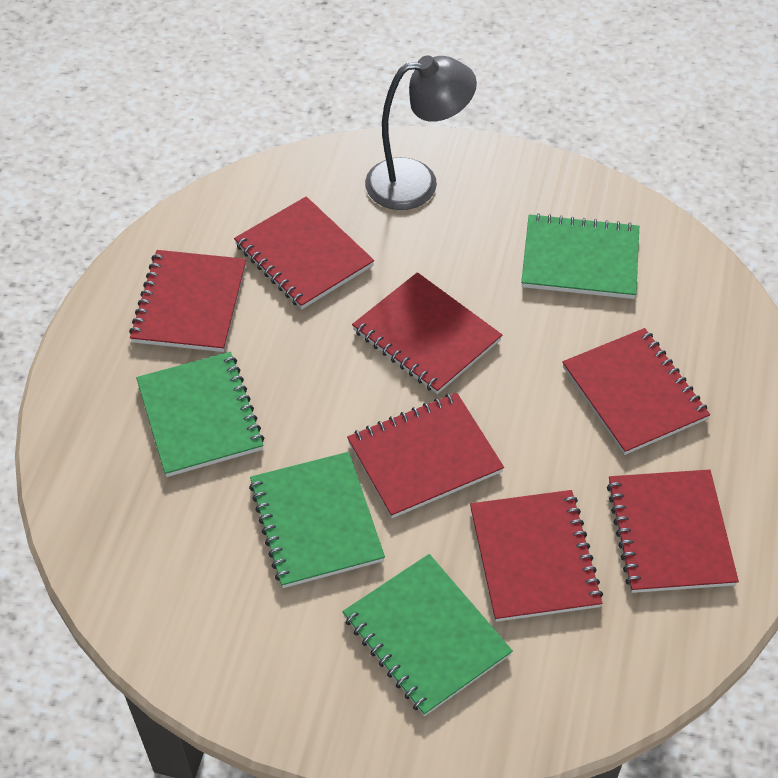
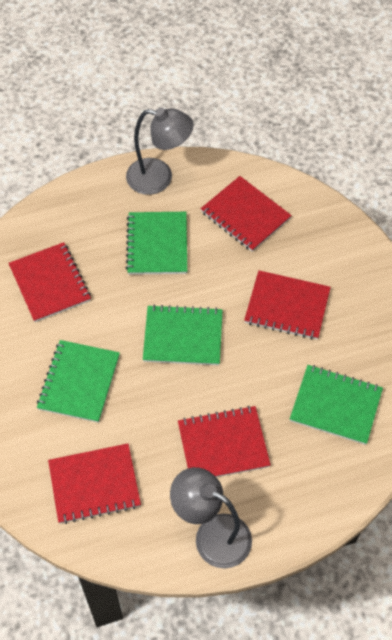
grey lamp: 1 -> 2
red notebook: 7 -> 5

